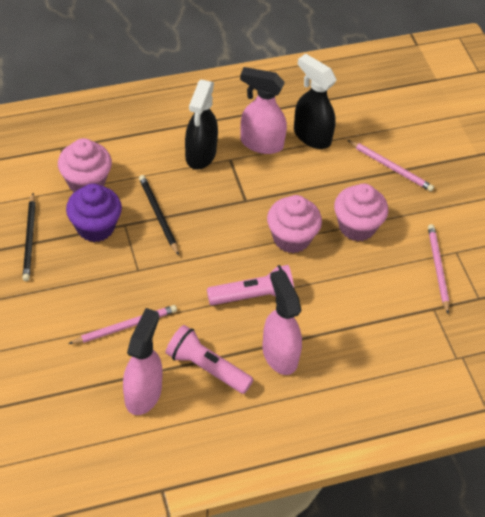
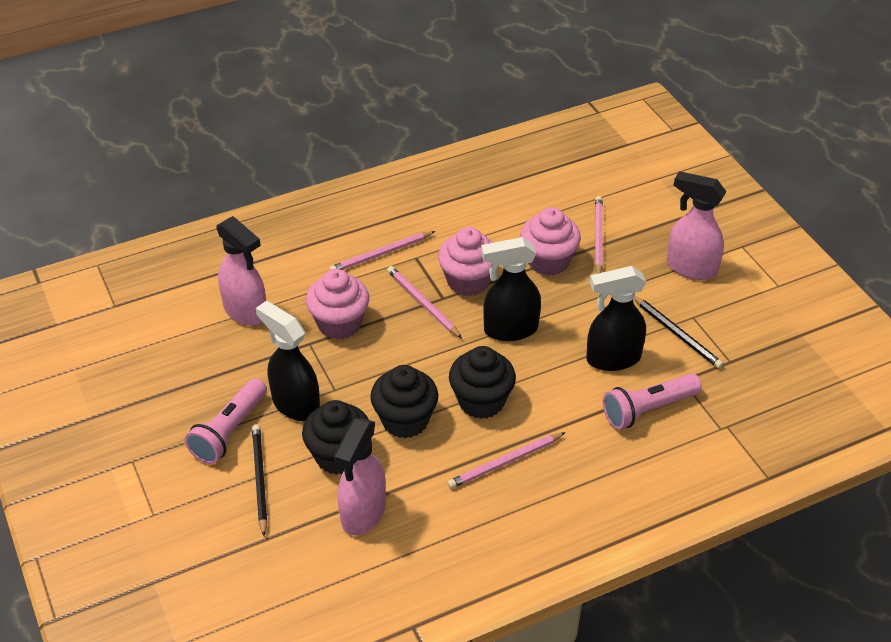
black cupcake: 0 -> 3
black spray bottle: 2 -> 3
pink pencil: 3 -> 4
purple cupcake: 1 -> 0

